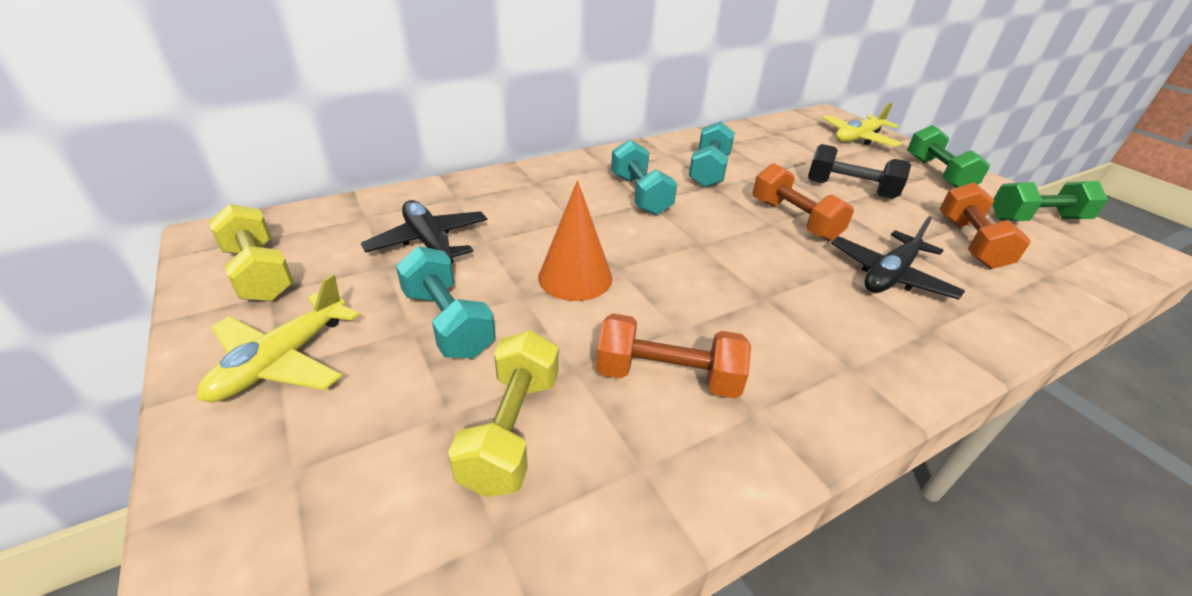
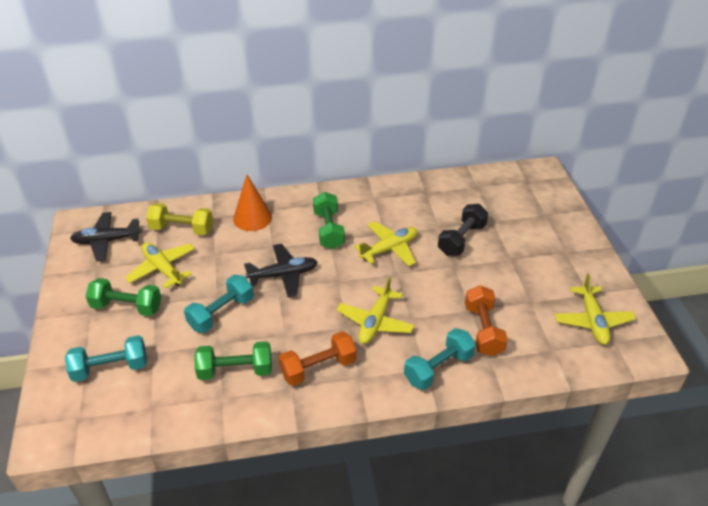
green dumbbell: 2 -> 3
orange dumbbell: 3 -> 2
yellow dumbbell: 2 -> 1
yellow plane: 2 -> 4

